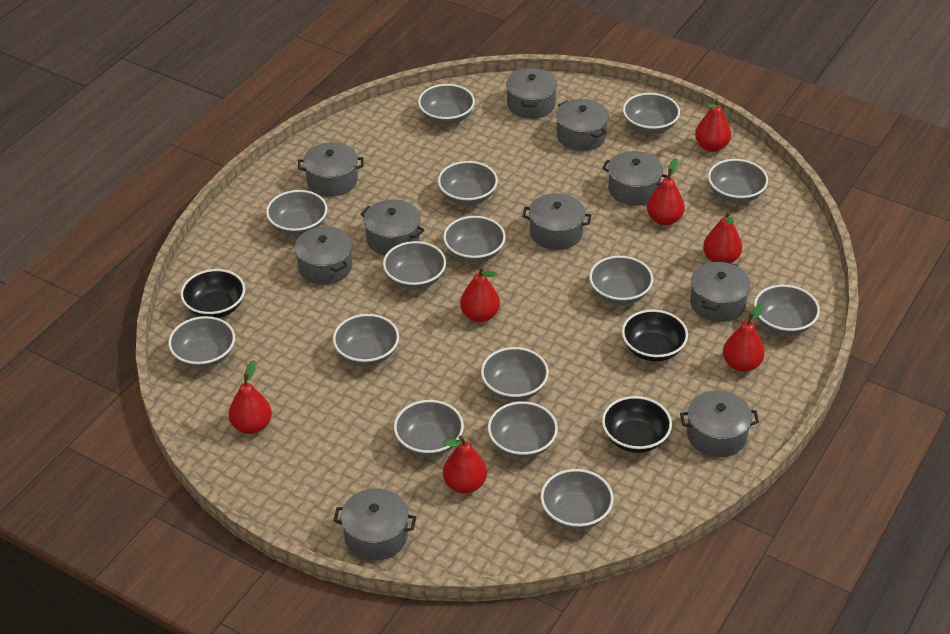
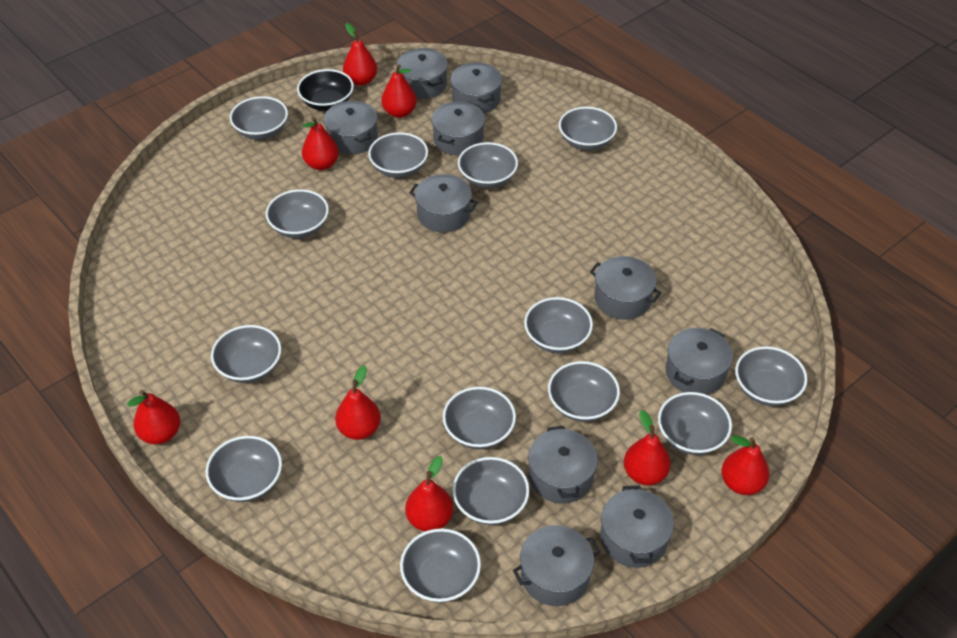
black bowl: 3 -> 1
grey bowl: 15 -> 14
red pear: 7 -> 8

